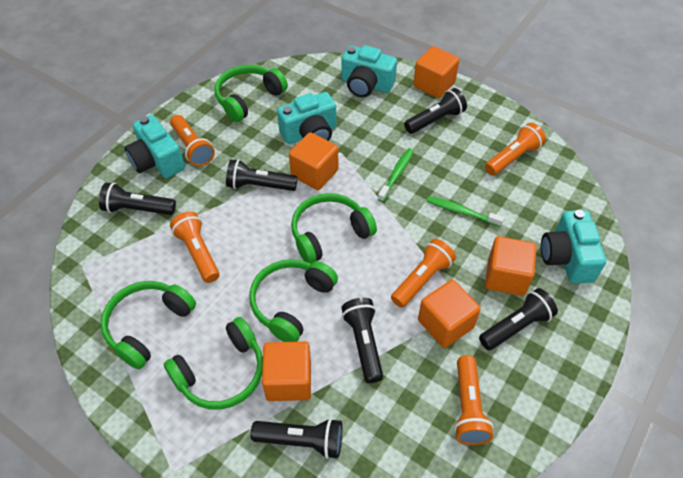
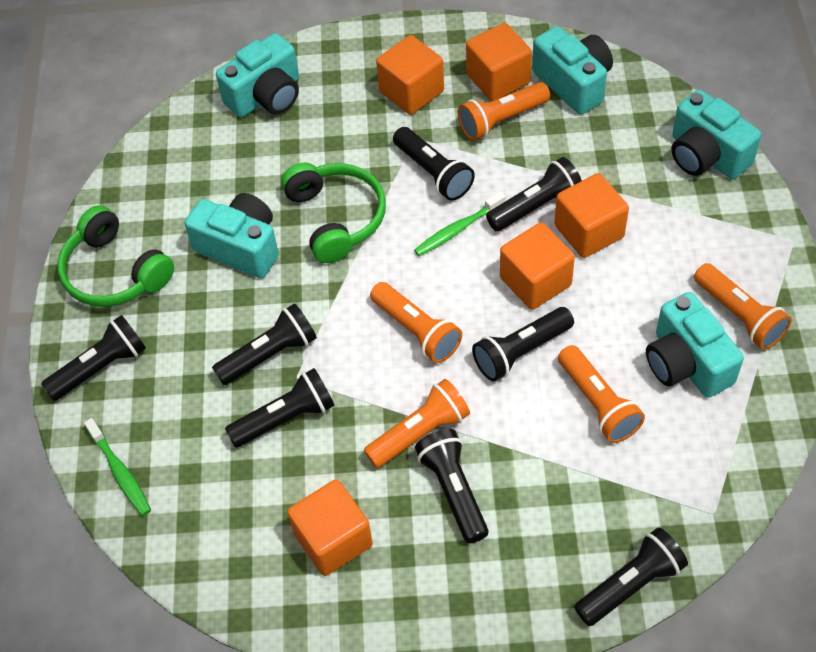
black flashlight: 6 -> 8
green headphones: 5 -> 2
turquoise camera: 4 -> 5

